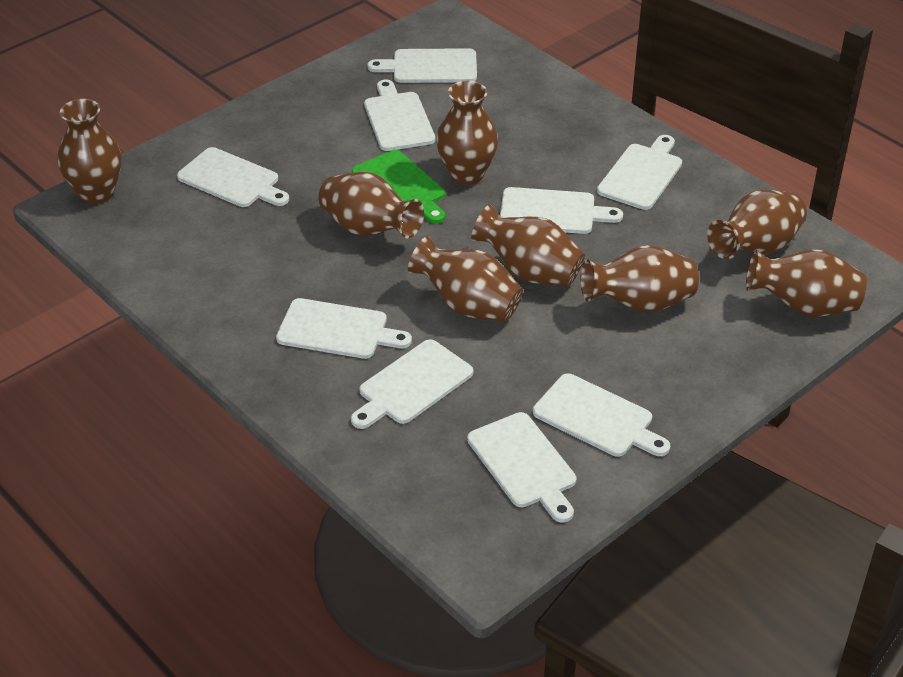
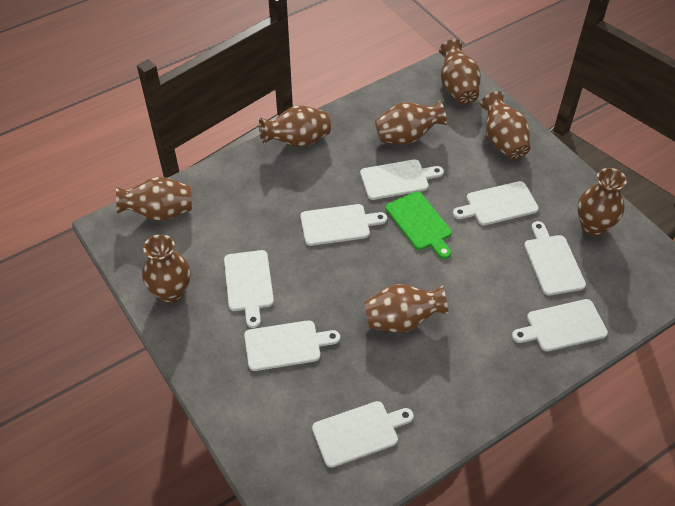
white cutting board: 9 -> 8

